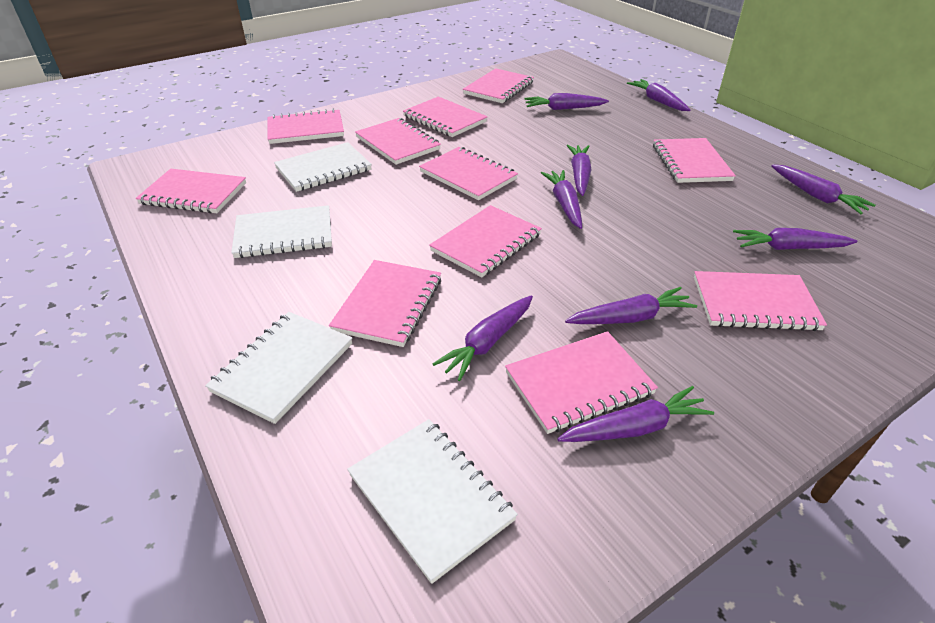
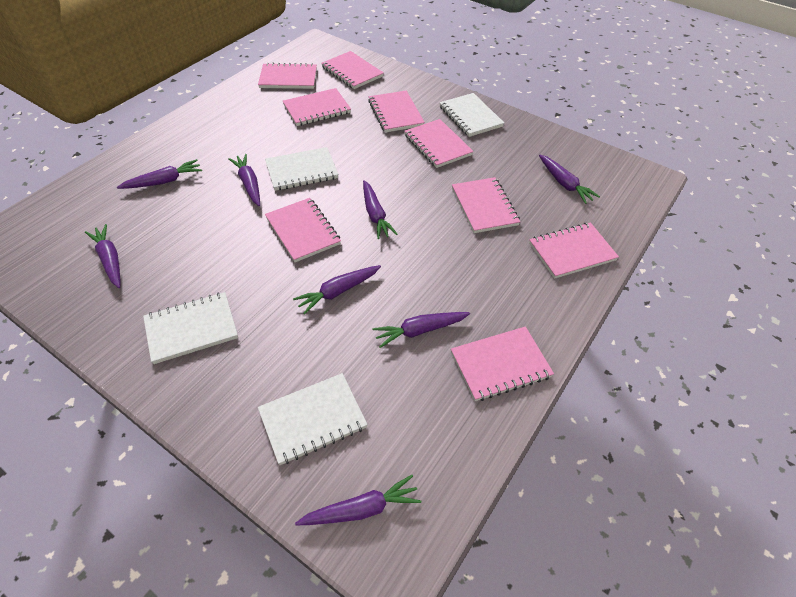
pink notebook: 11 -> 9
purple carrot: 9 -> 8

